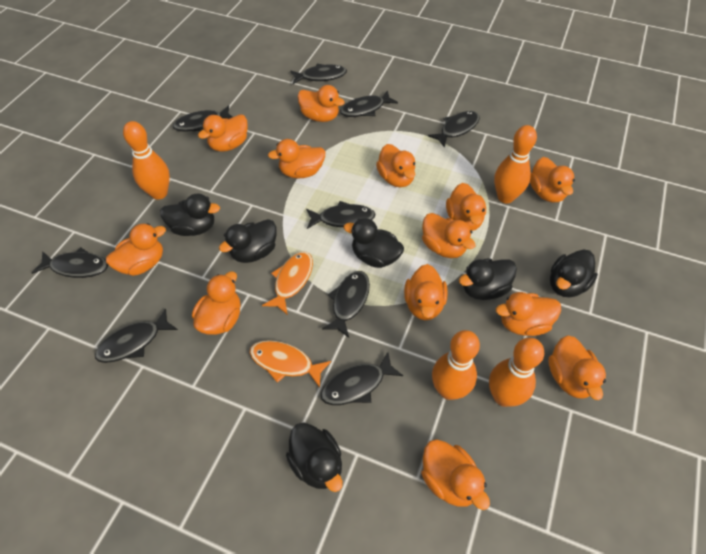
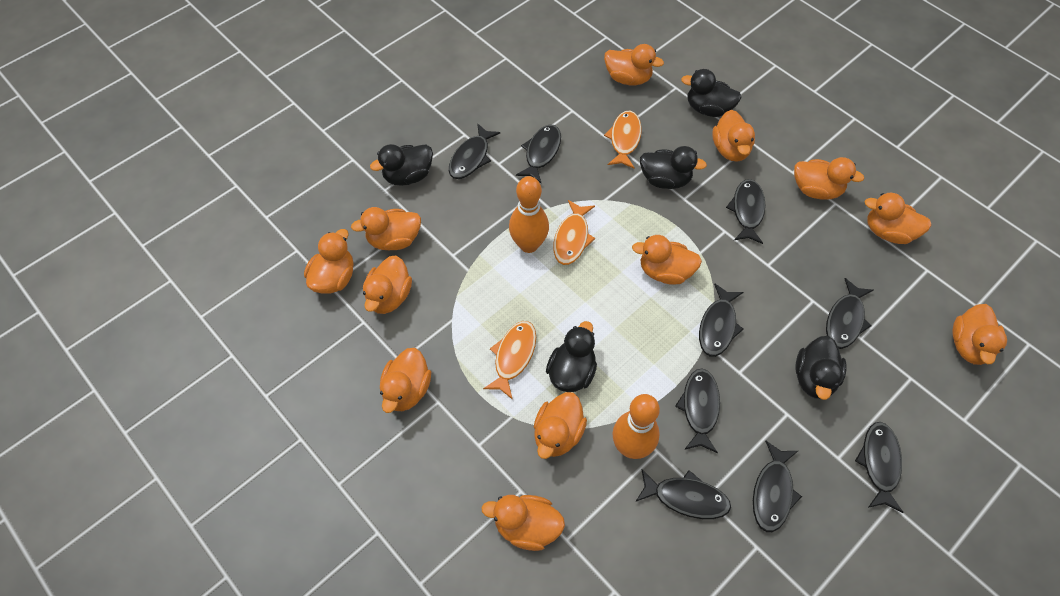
black duck: 6 -> 5
orange bowling pin: 4 -> 2
orange duck: 13 -> 12
orange fish: 2 -> 3

